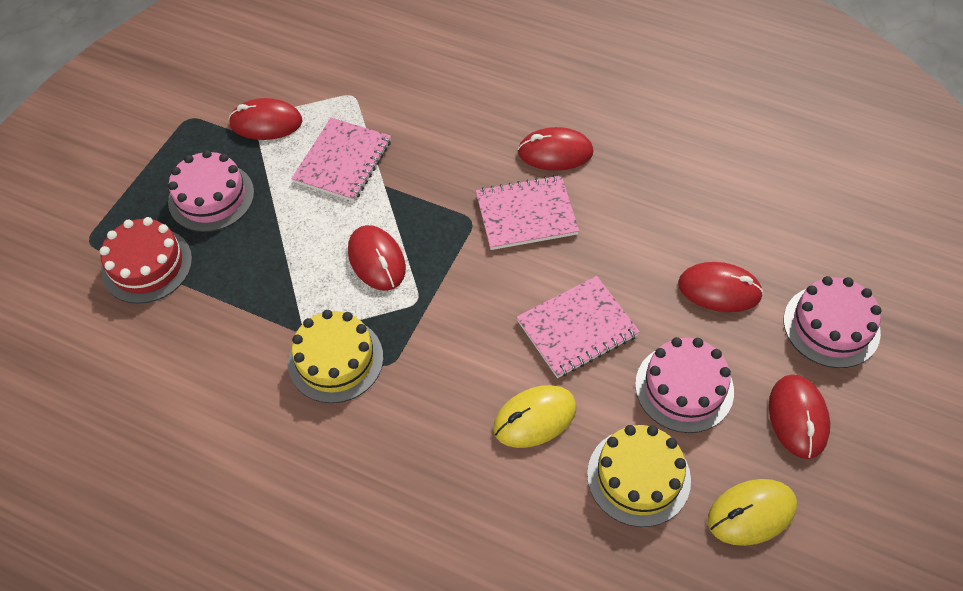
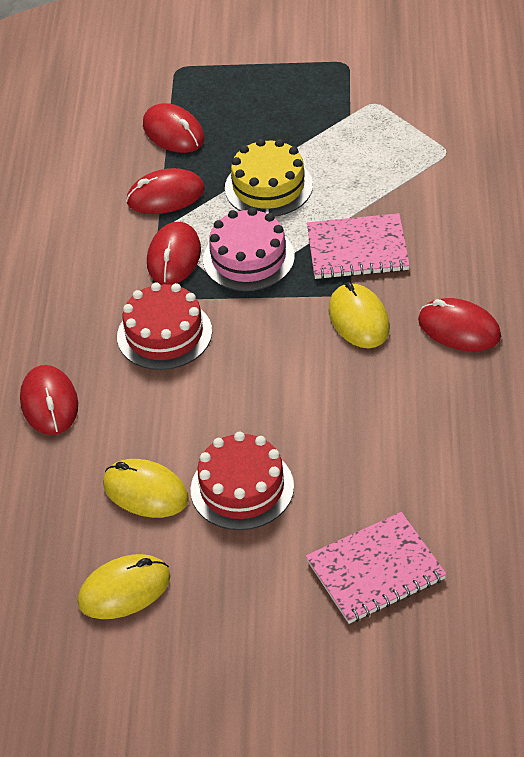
pink cake: 3 -> 1
pink notebook: 3 -> 2
red cake: 1 -> 2
yellow cake: 2 -> 1
yellow mouse: 2 -> 3

